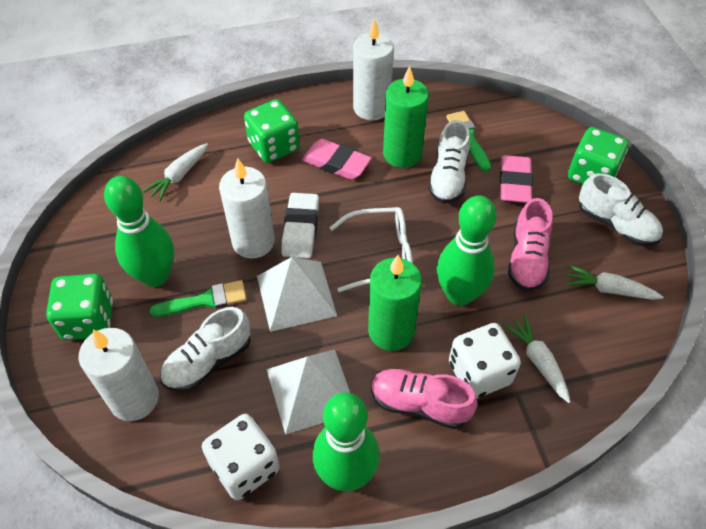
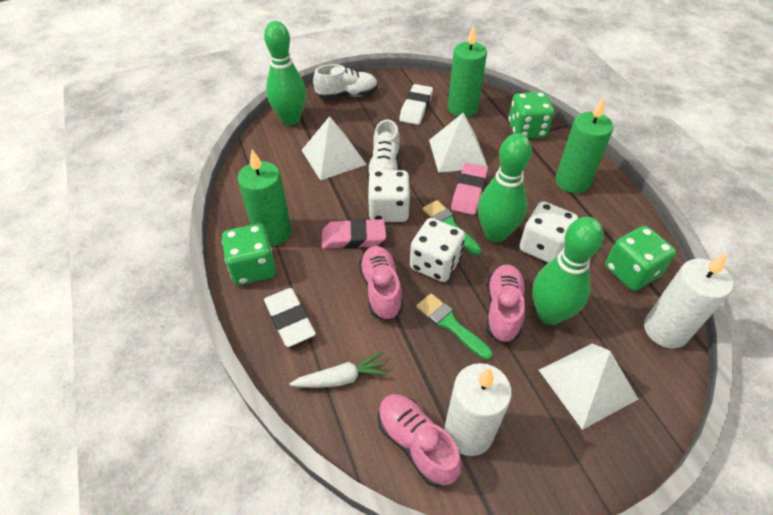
green candle: 2 -> 3
pink shoe: 2 -> 3
white candle: 3 -> 2
white carrot: 3 -> 1
white dice: 2 -> 3
white eraser: 1 -> 2
white glasses: 1 -> 0
white pyramid: 2 -> 3
white shoe: 3 -> 2

